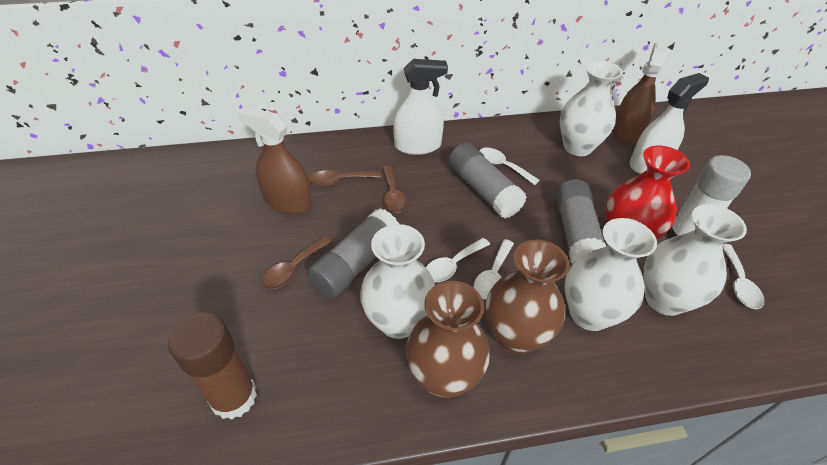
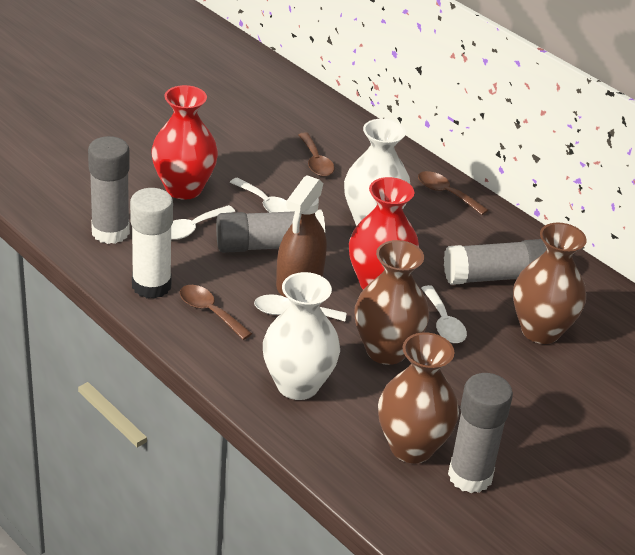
brown glue stick: 1 -> 0
brown spray bottle: 2 -> 1
brown vase: 2 -> 3
grey glue stick: 3 -> 4
red vase: 1 -> 2
white spray bottle: 2 -> 0
white vase: 4 -> 2

